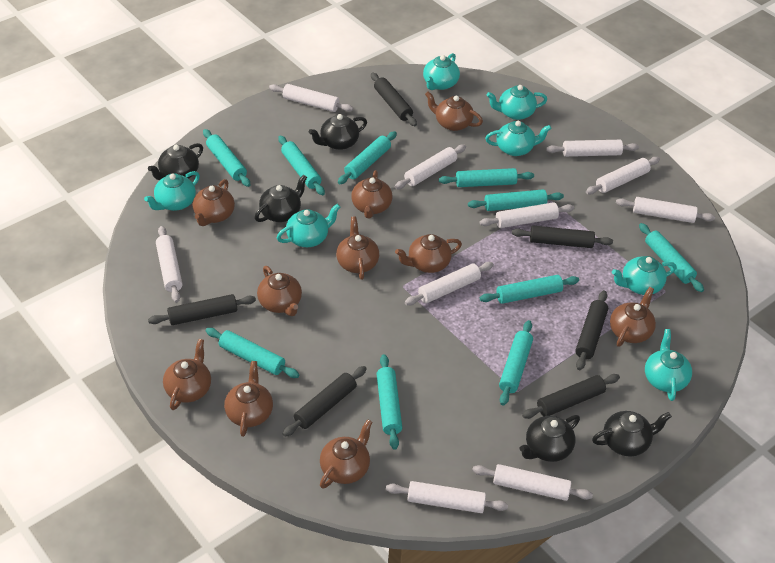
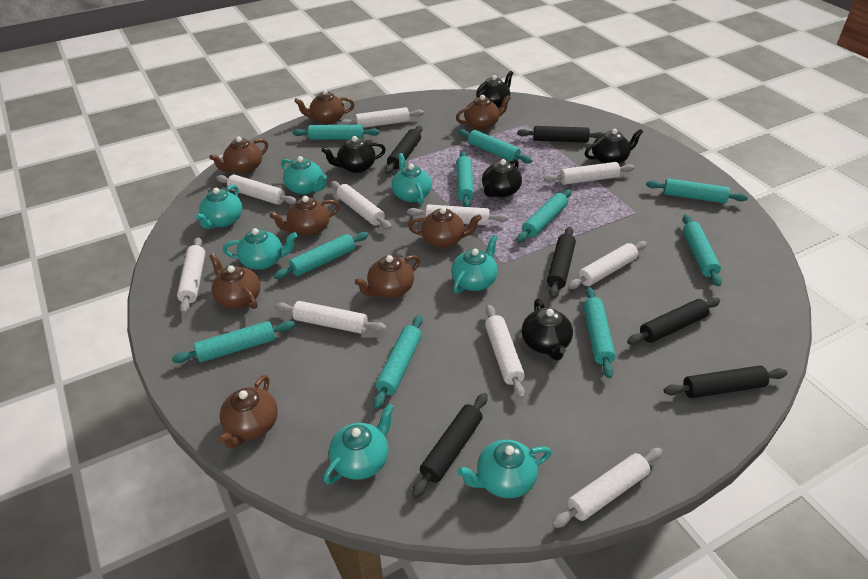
brown teapot: 10 -> 8

